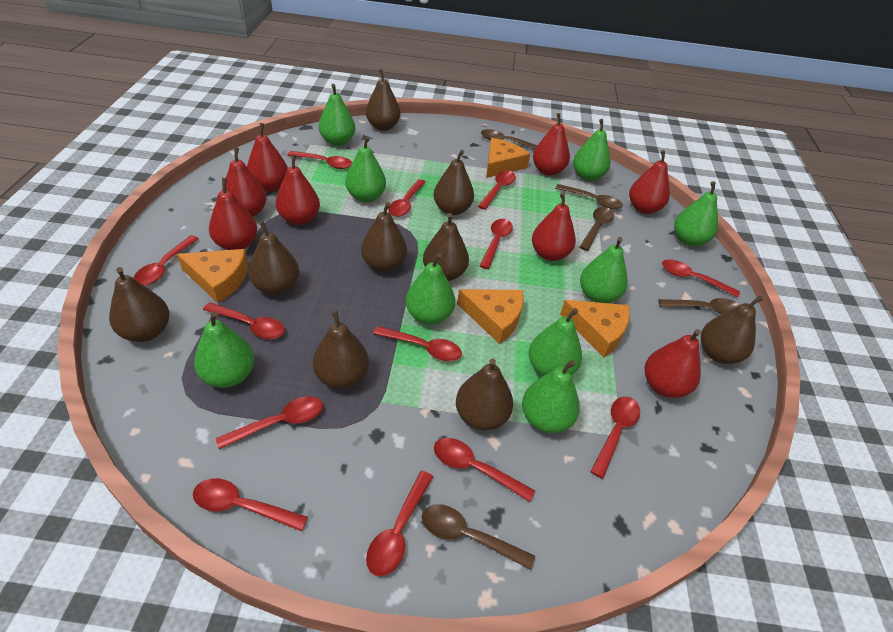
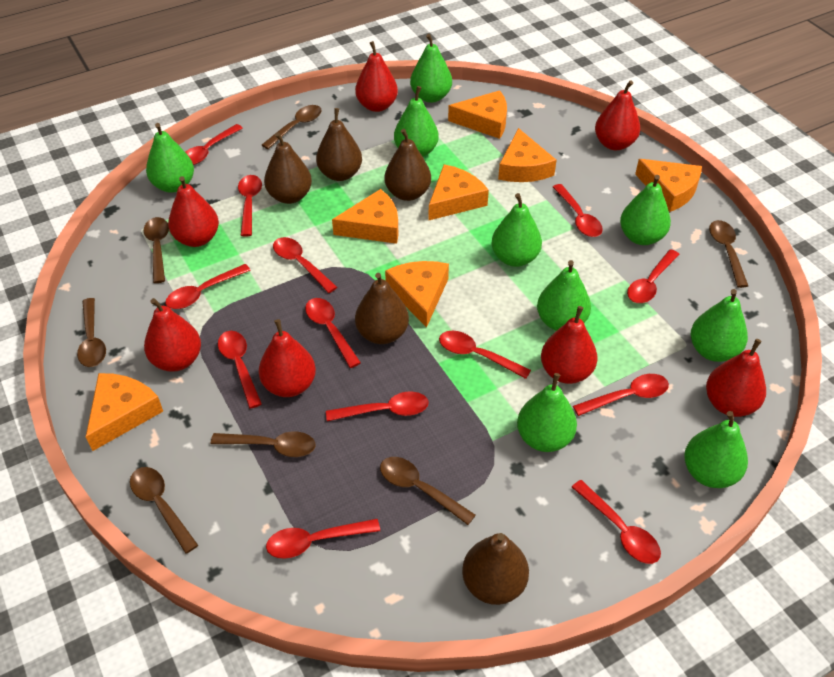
brown pear: 9 -> 5
brown spoon: 5 -> 7
orange cheese: 4 -> 7
red pear: 8 -> 7

